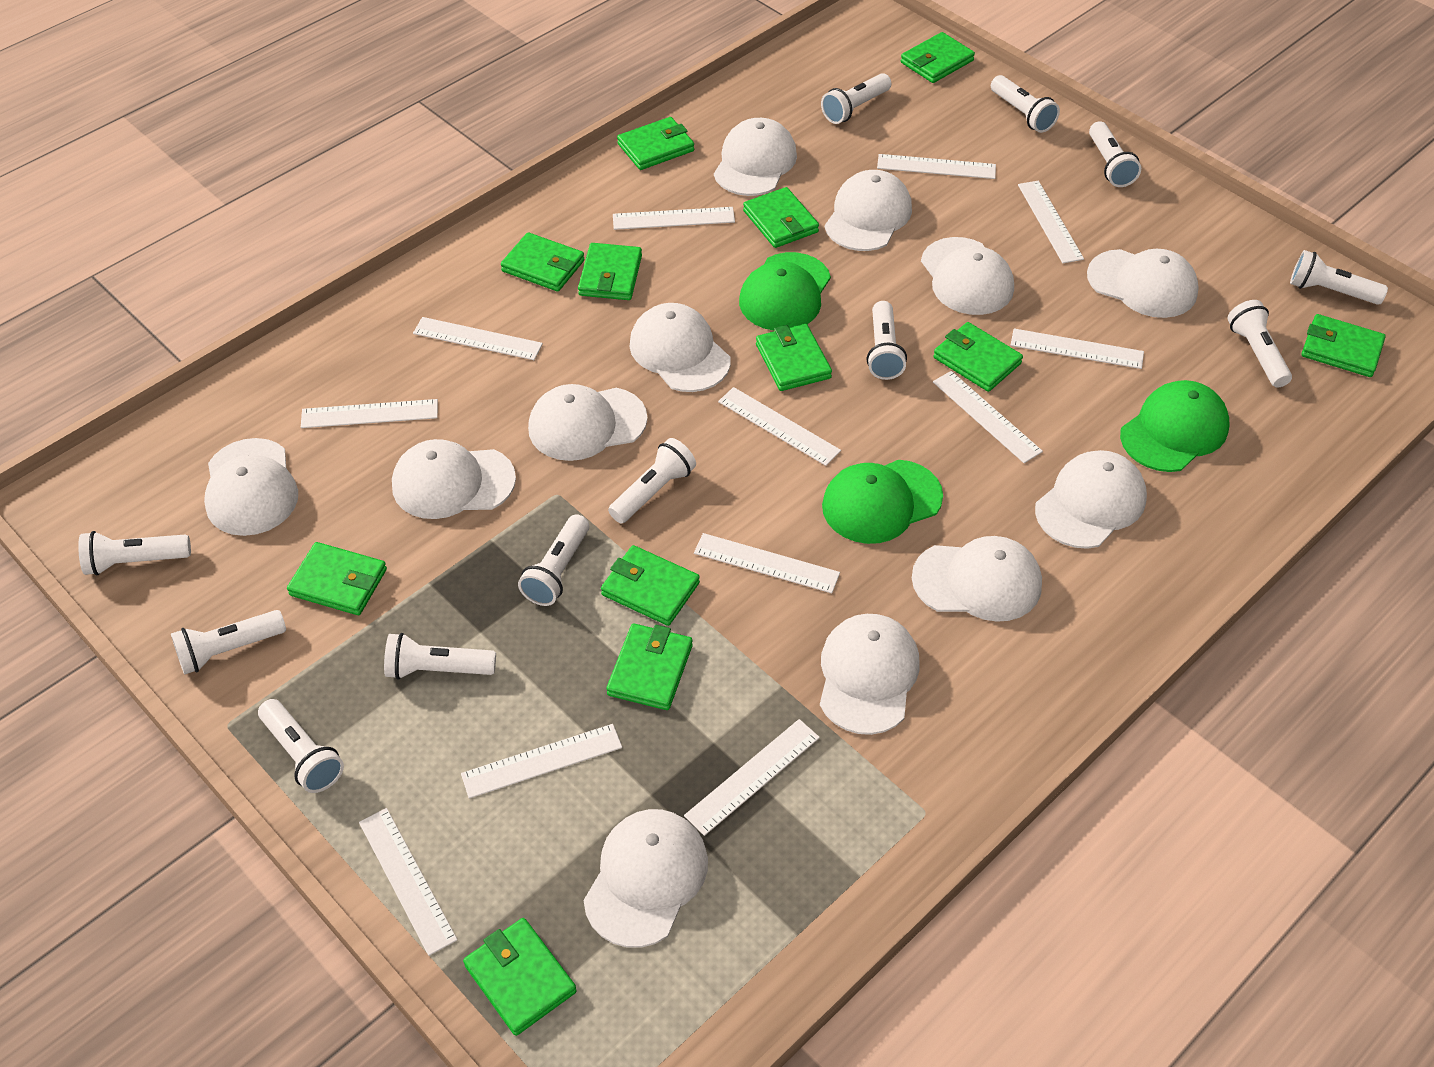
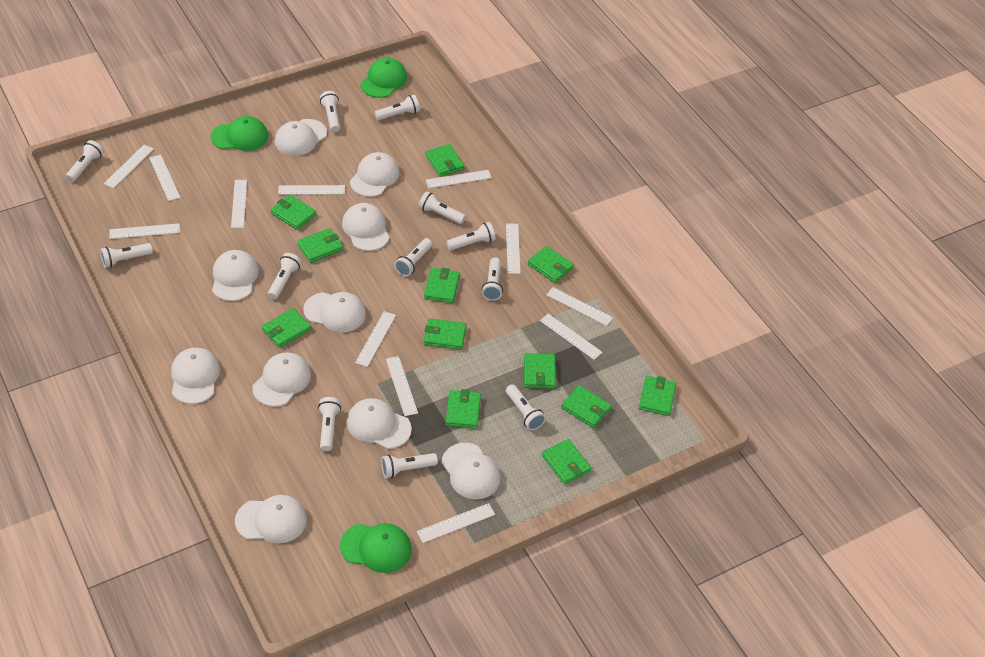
white cap: 12 -> 10

